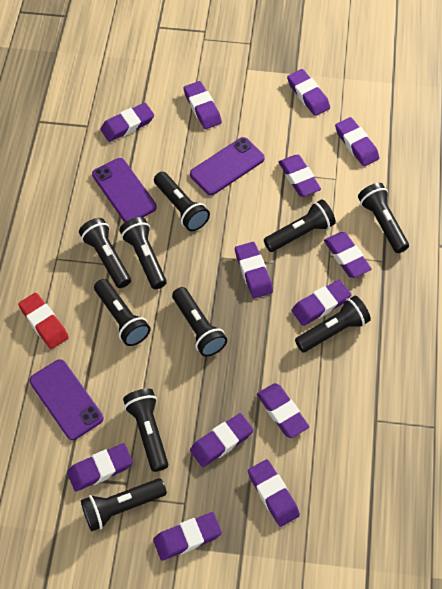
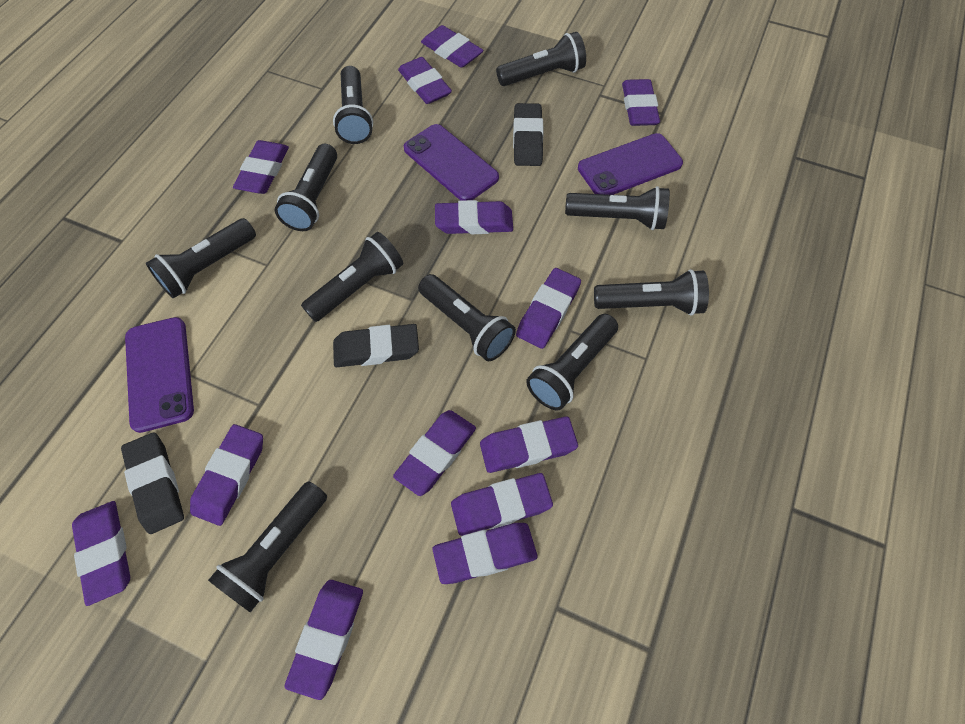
black eraser: 0 -> 3
red eraser: 1 -> 0

